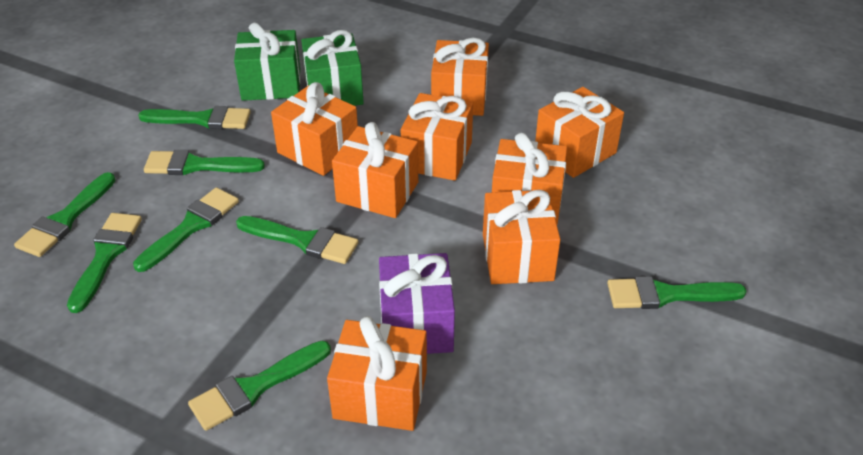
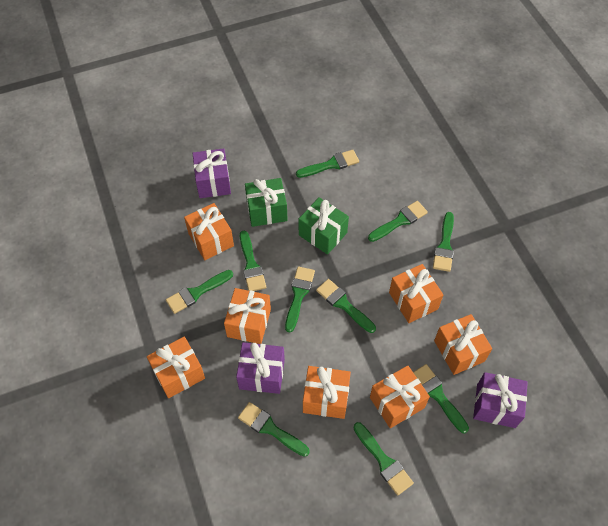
green brush: 8 -> 10
orange gift: 8 -> 7
purple gift: 1 -> 3

